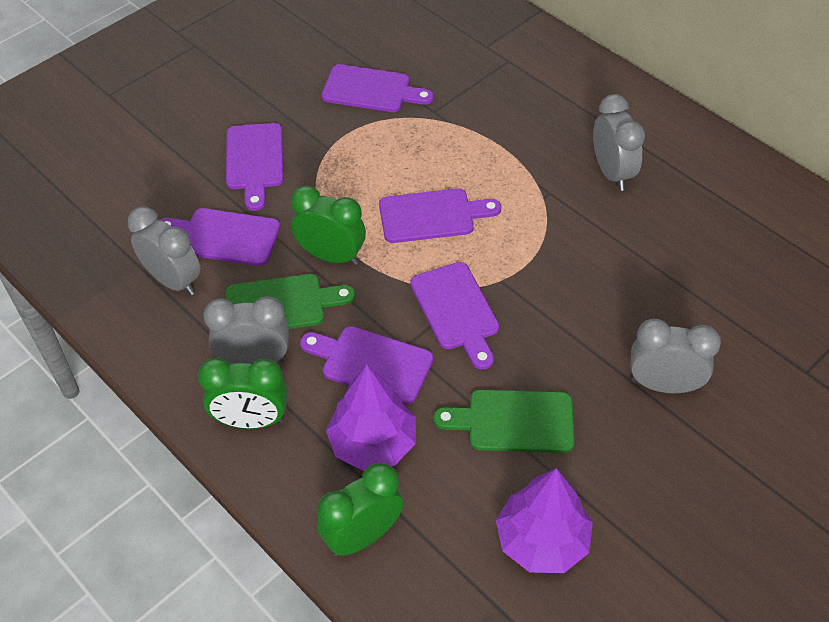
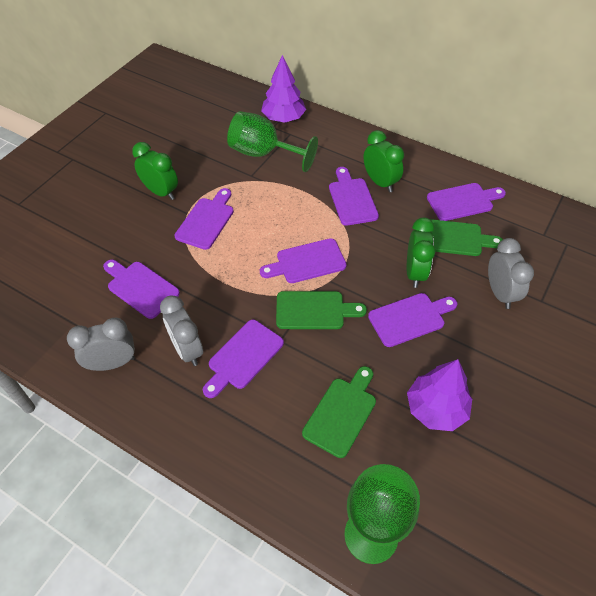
green cutting board: 2 -> 3
green goblet: 0 -> 2
grey clock: 4 -> 3
purple cutting board: 6 -> 7

